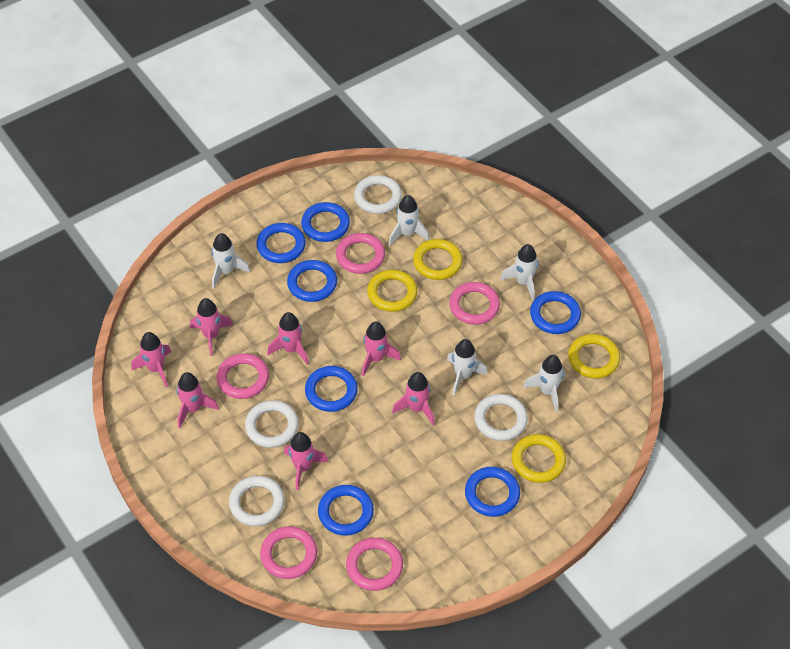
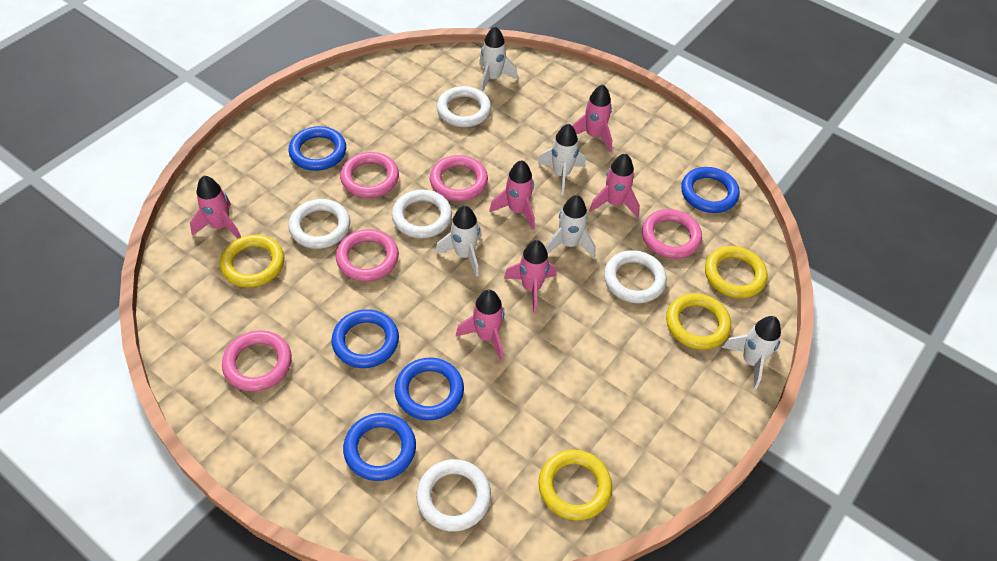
blue ring: 7 -> 5
pink rocket: 7 -> 6
white ring: 4 -> 5

